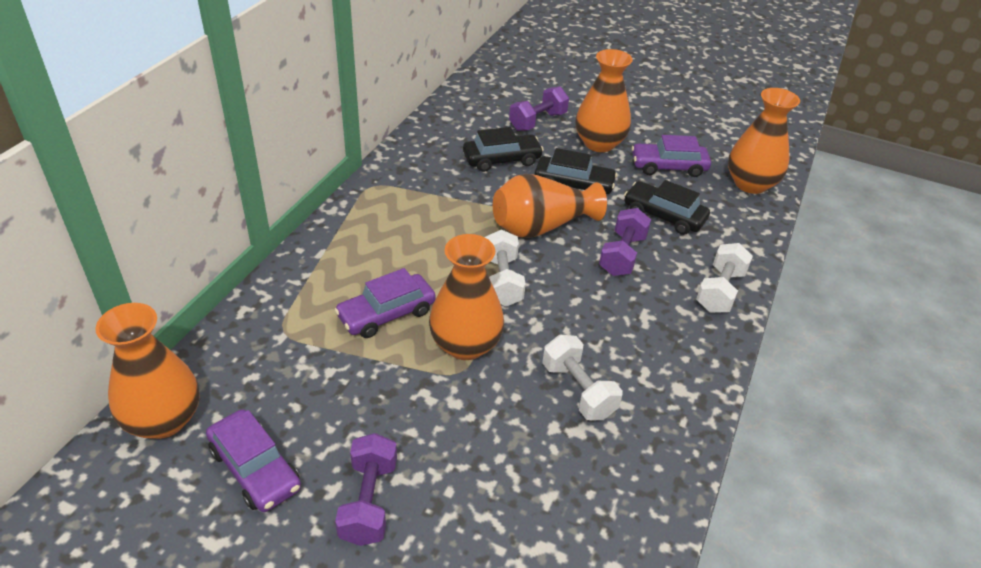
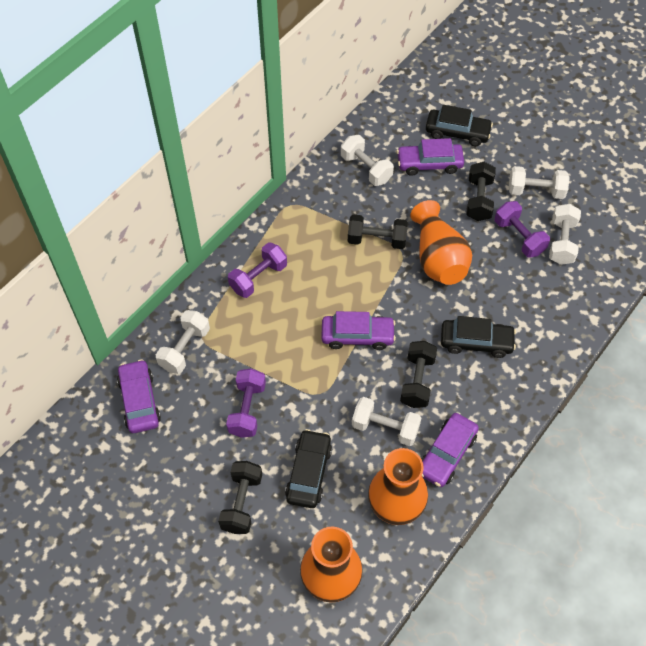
black dumbbell: 0 -> 4
orange vase: 5 -> 3
purple car: 3 -> 4
white dumbbell: 3 -> 5

